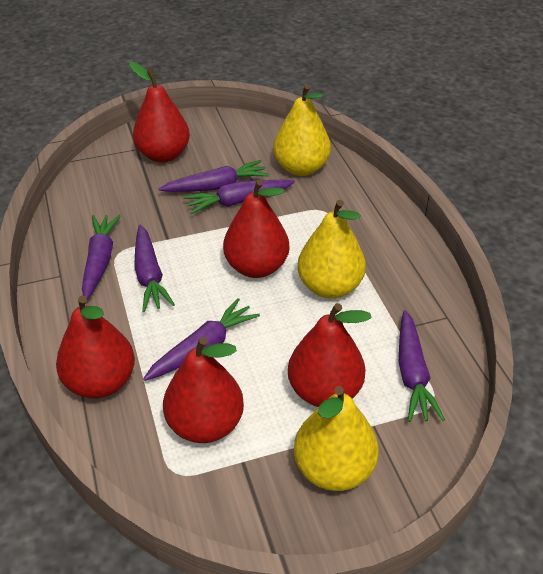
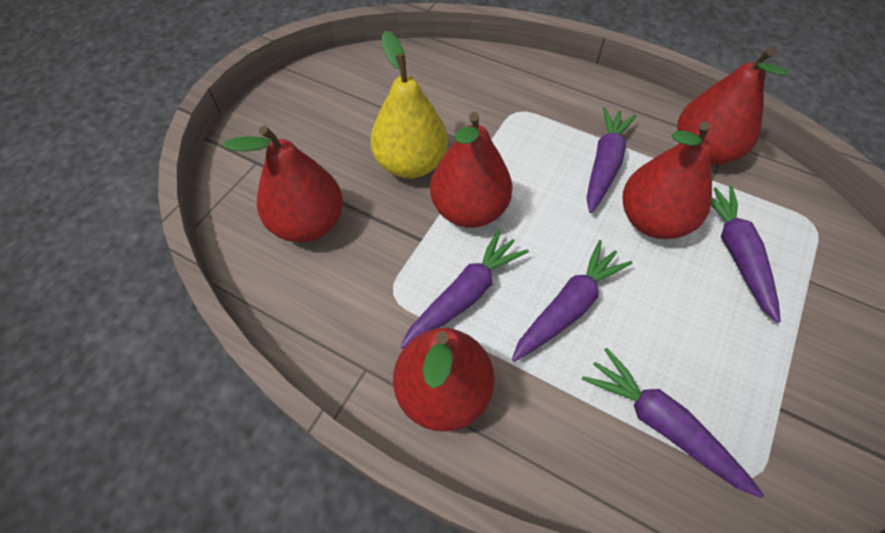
purple carrot: 6 -> 5
yellow pear: 3 -> 1

